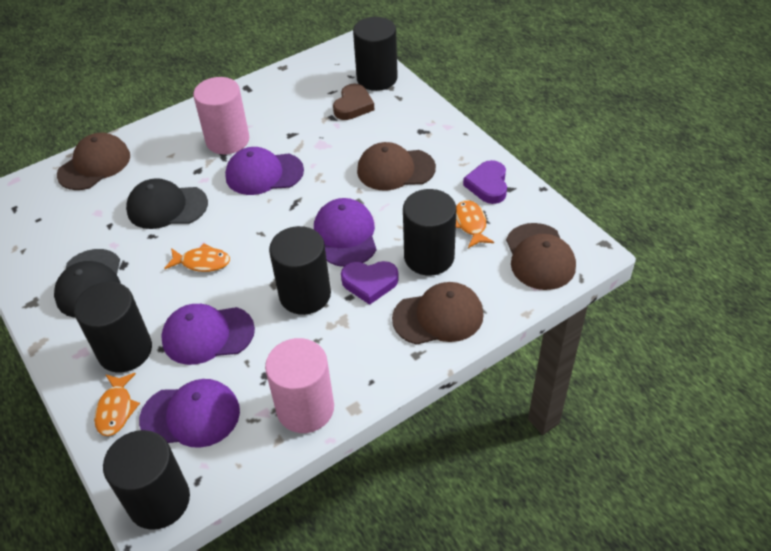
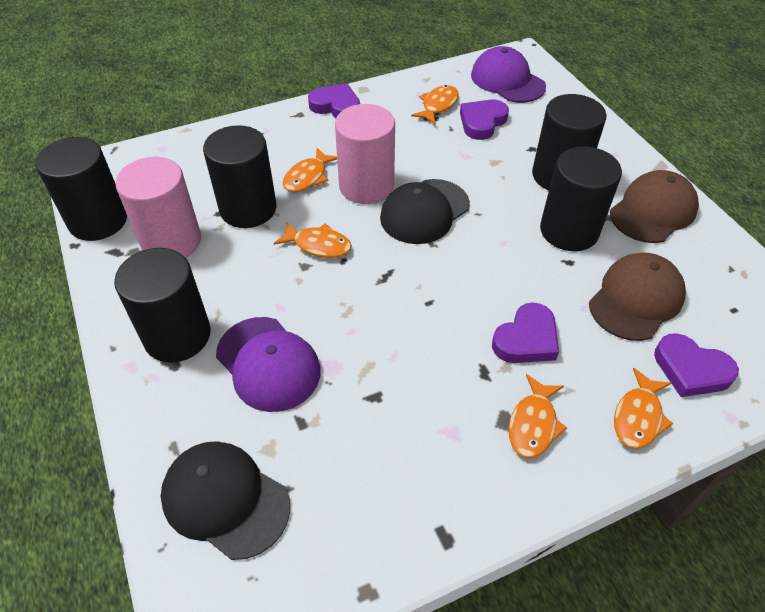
brown cap: 4 -> 2
brown heart: 1 -> 0
orange fish: 3 -> 5
purple cap: 4 -> 2
purple heart: 2 -> 4

